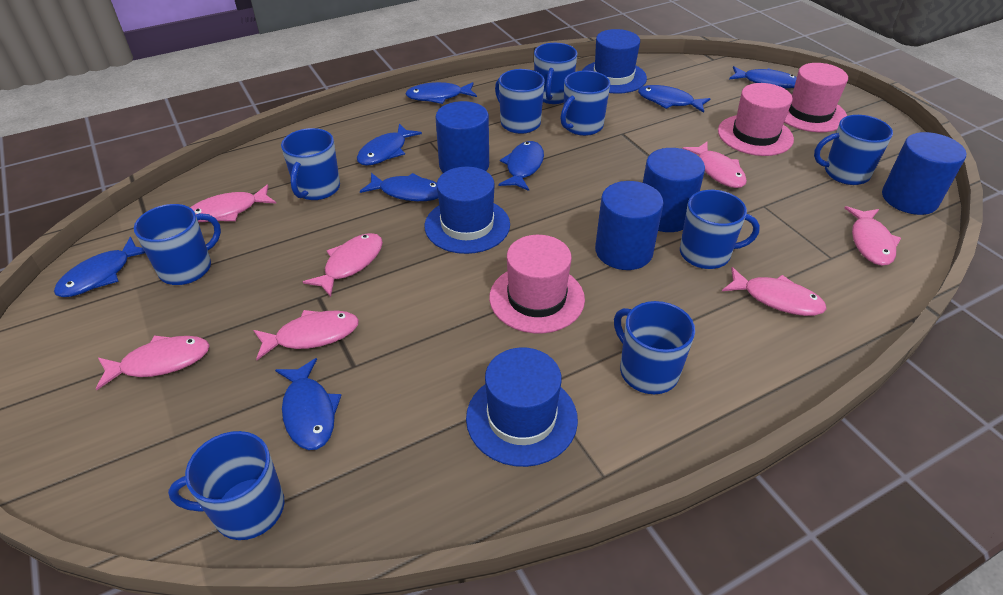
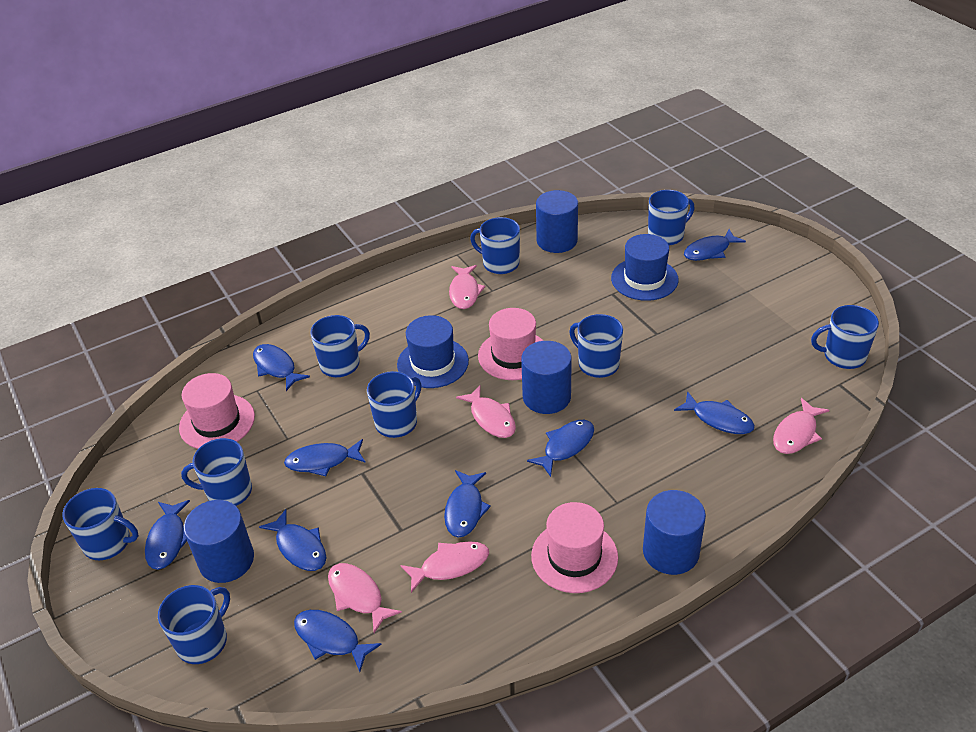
blue fish: 8 -> 9
blue hat: 3 -> 2
pink fish: 7 -> 5

